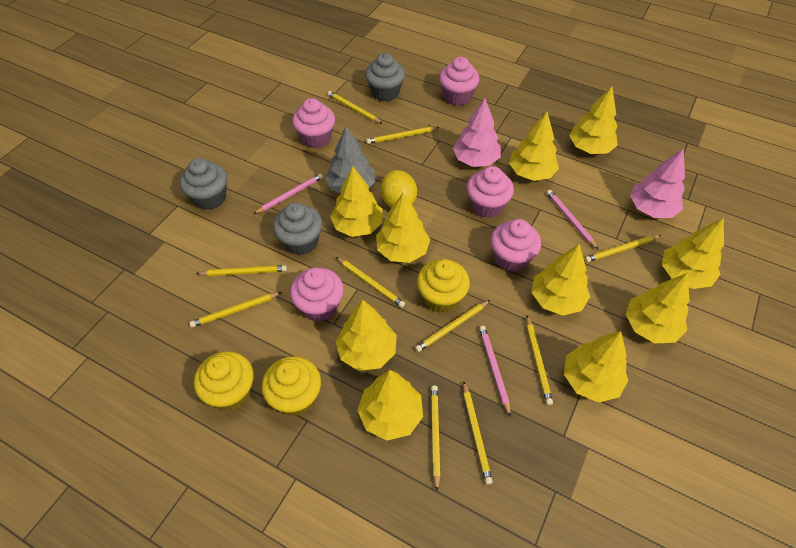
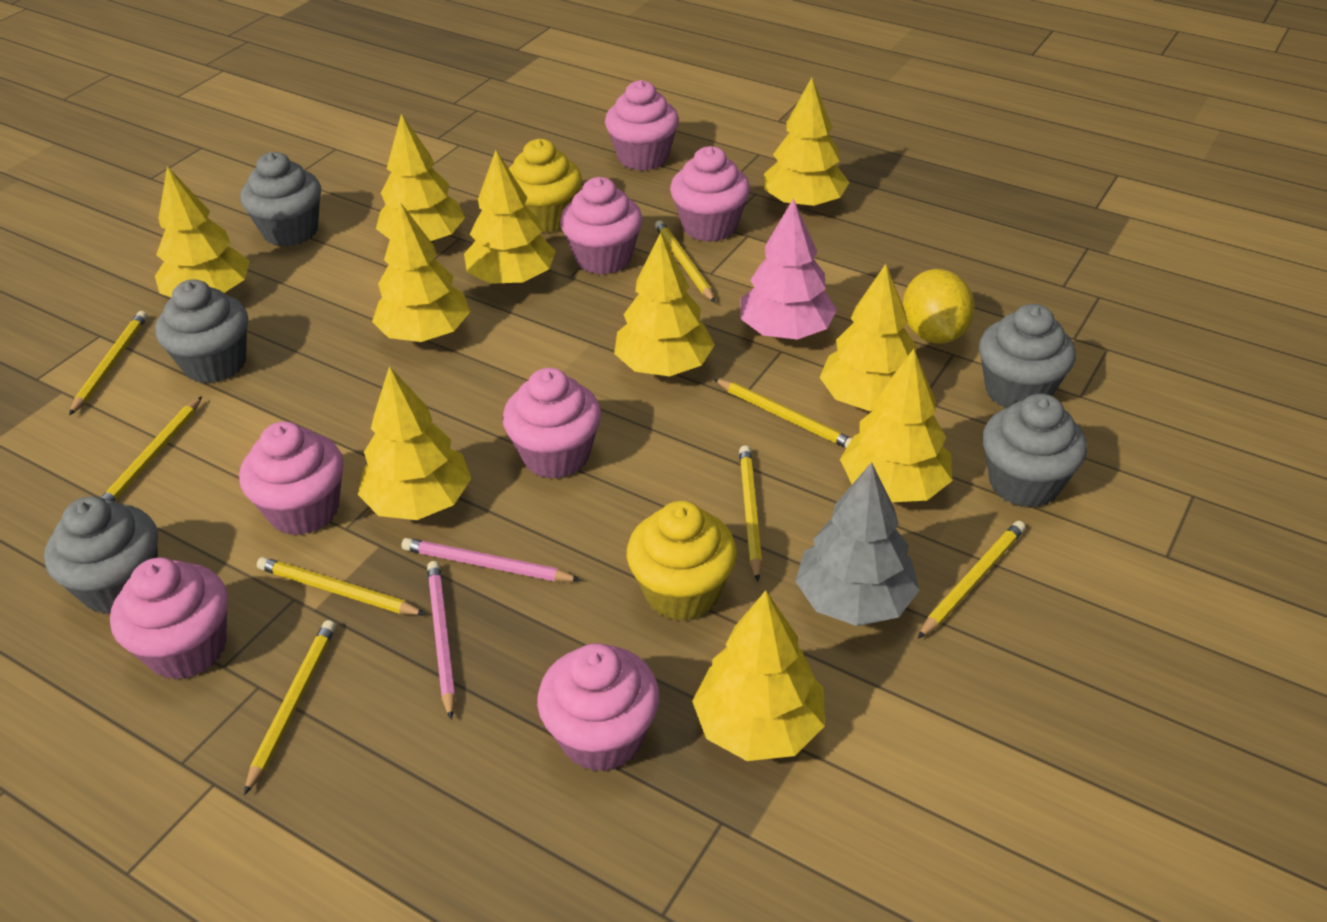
grey cupcake: 3 -> 5
pink cupcake: 5 -> 7
pink pencil: 3 -> 2
pink tree: 2 -> 1
yellow cupcake: 3 -> 2
yellow pencil: 10 -> 8

